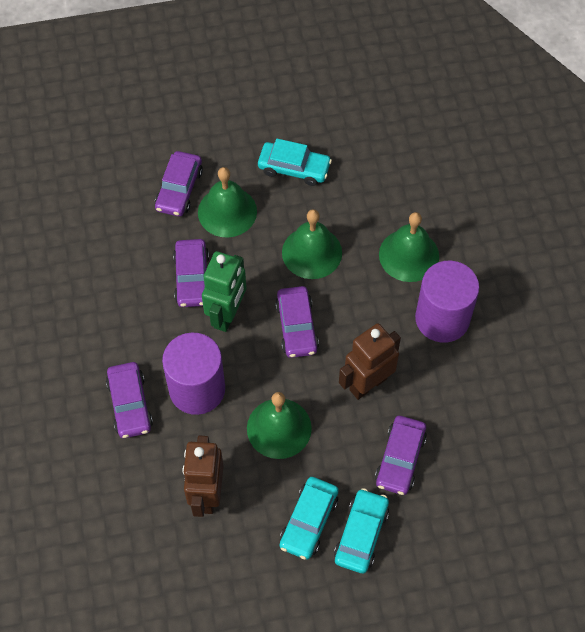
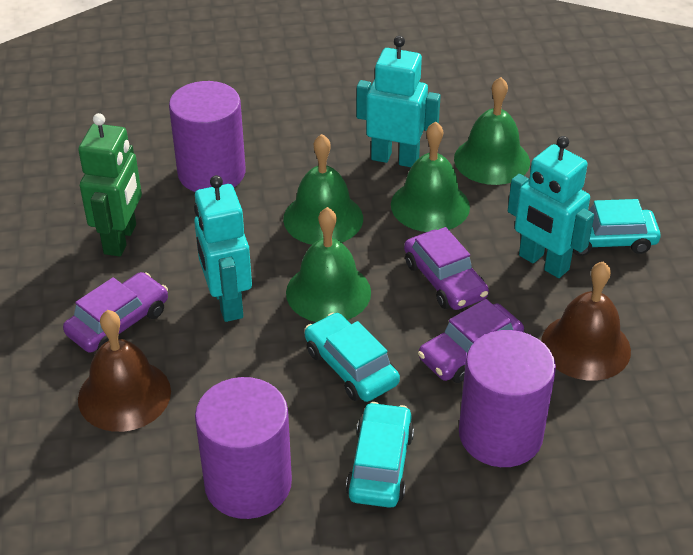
brown bell: 0 -> 2
brown robot: 2 -> 0
purple car: 5 -> 3
purple cylinder: 2 -> 3
turquoise robot: 0 -> 3

